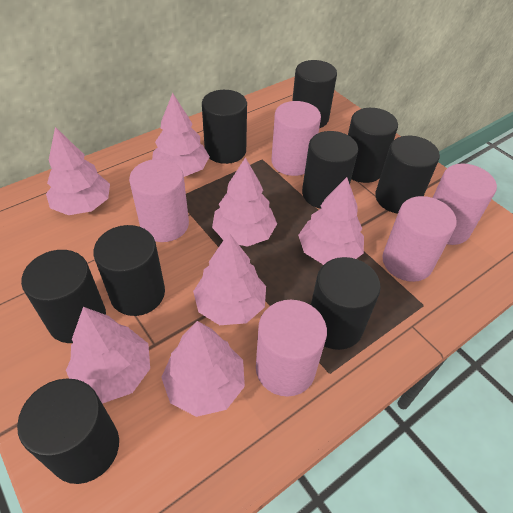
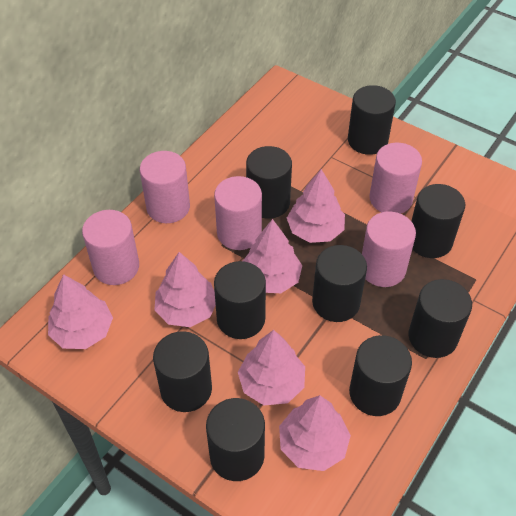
pink tree: 7 -> 6

